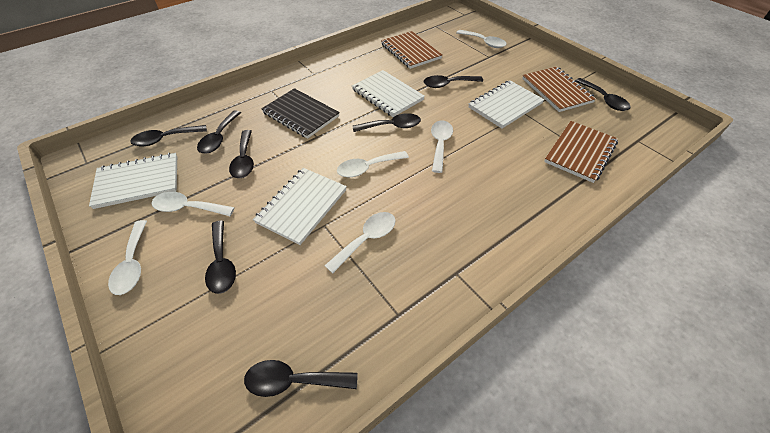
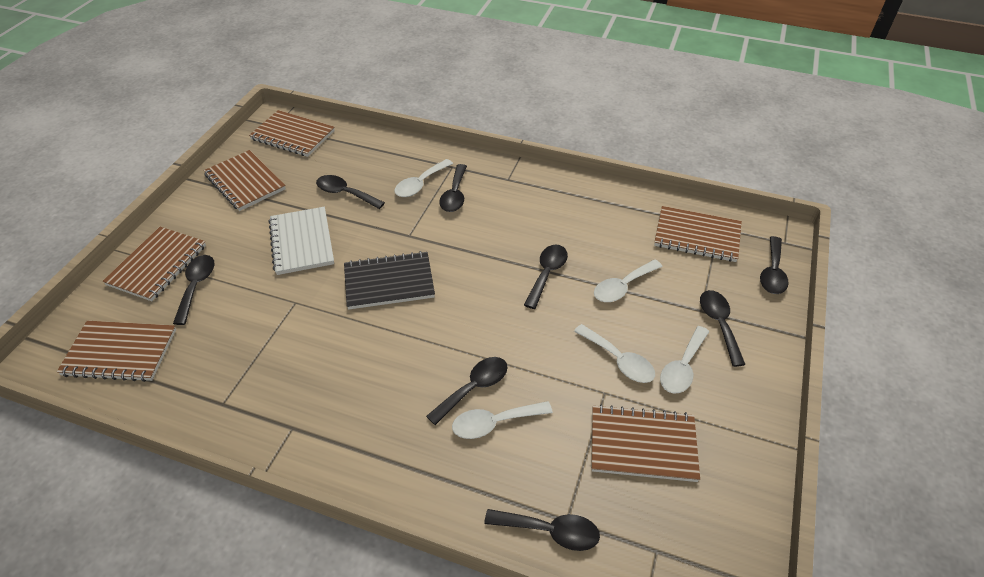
brown notebook: 3 -> 6
white notebook: 4 -> 1
white spoon: 6 -> 5

